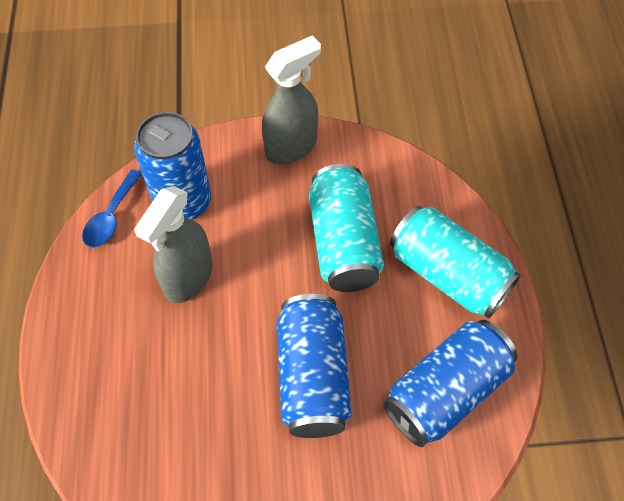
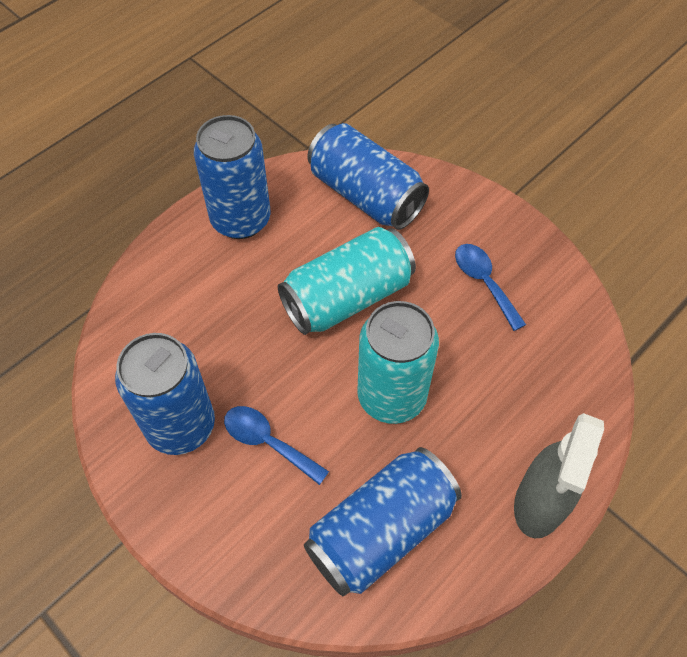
blue can: 3 -> 4
blue spoon: 1 -> 2
grey spray bottle: 2 -> 1

